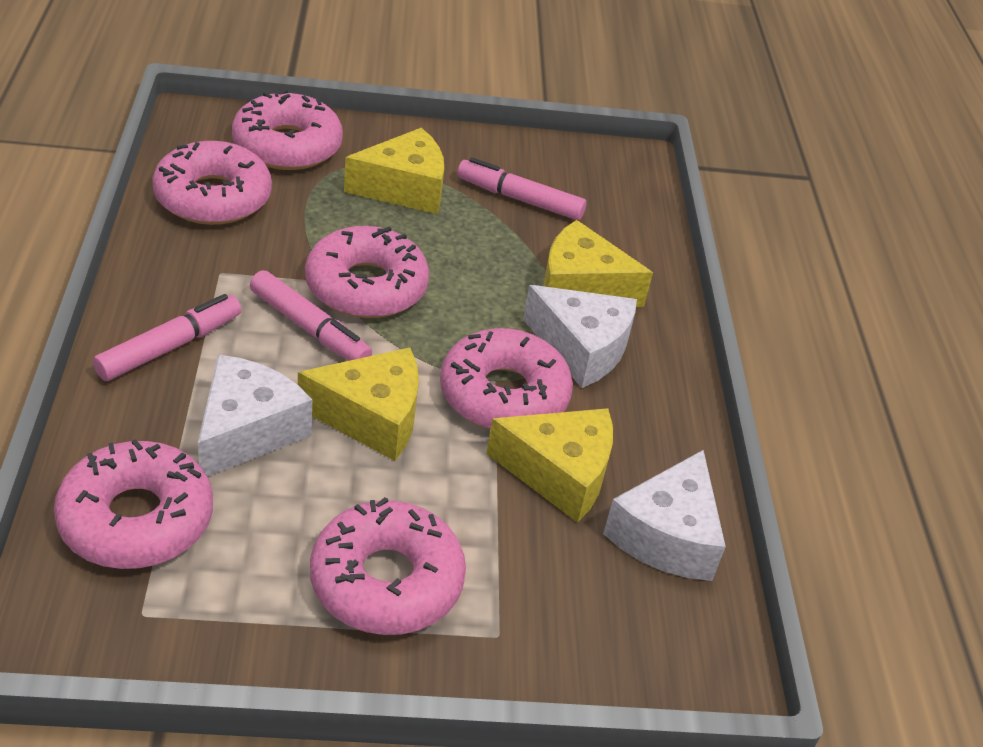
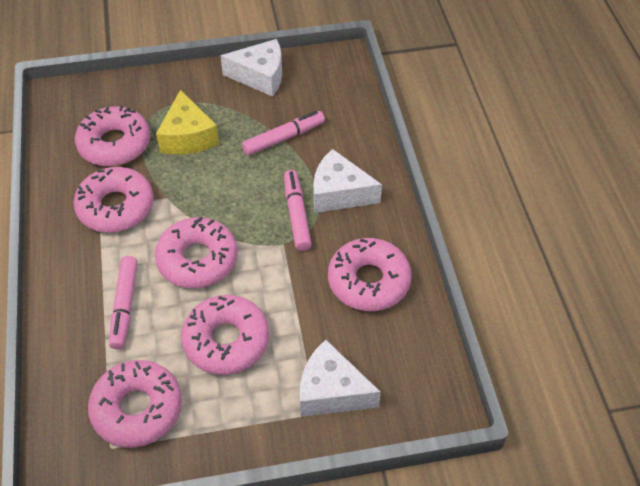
yellow cheese: 4 -> 1

